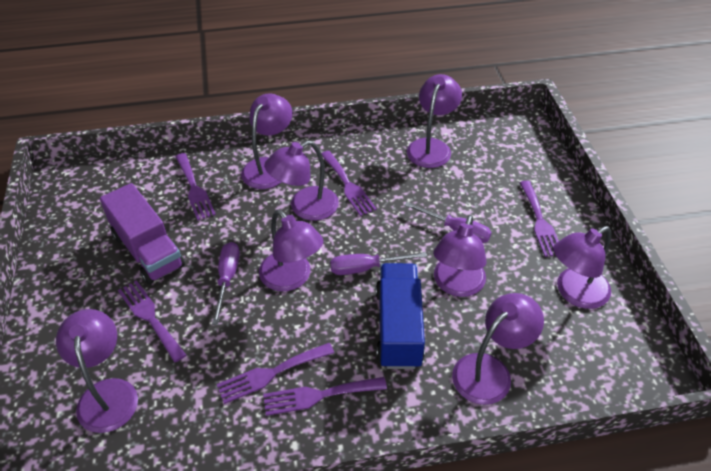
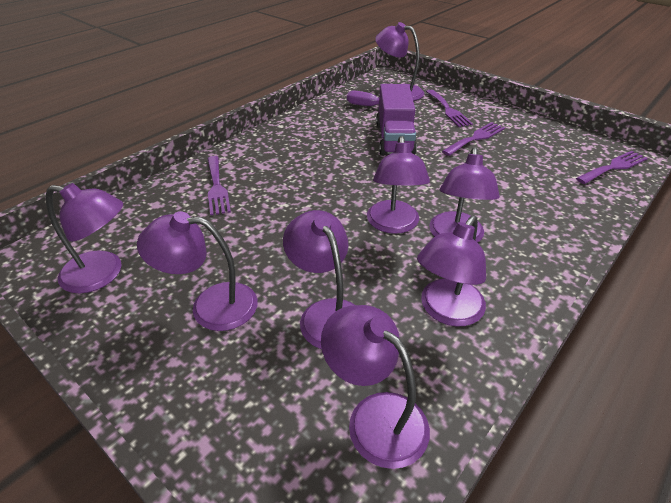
blue truck: 1 -> 0
purple fork: 6 -> 4
purple screwdriver: 3 -> 1

